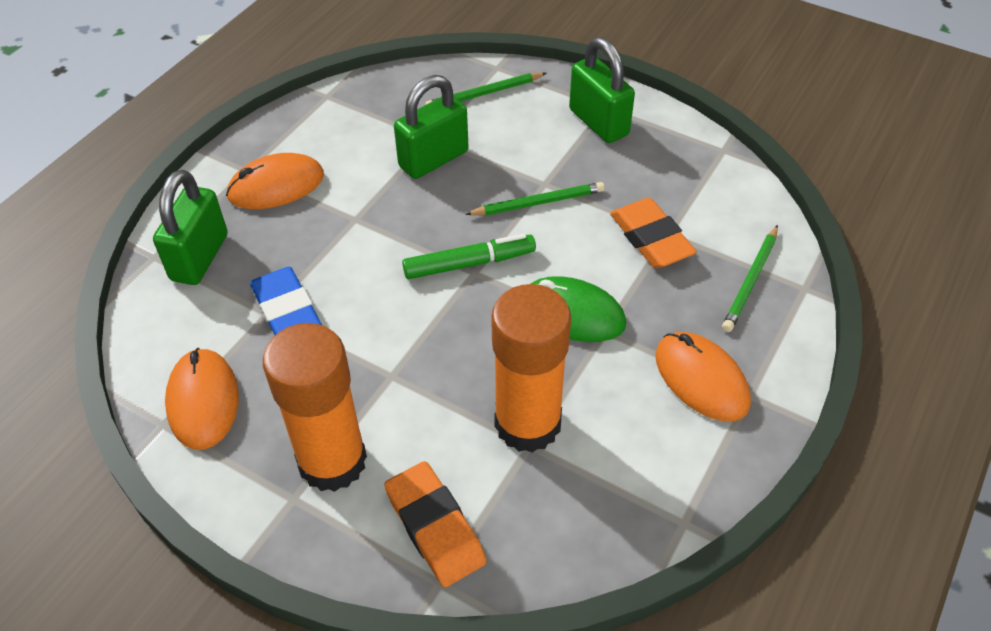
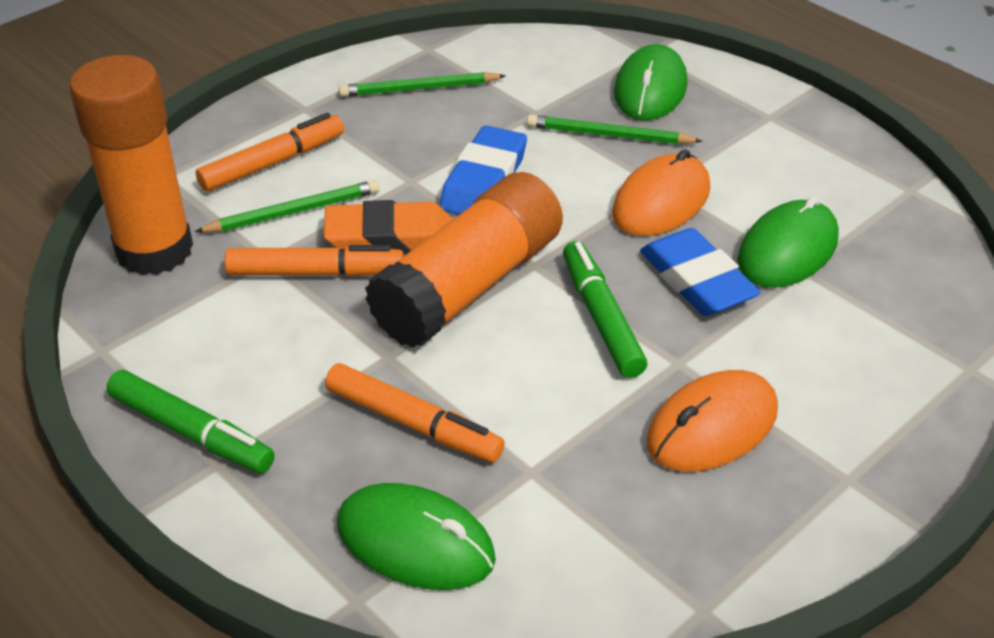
blue eraser: 1 -> 2
green marker: 1 -> 2
green mouse: 1 -> 3
green padlock: 3 -> 0
orange eraser: 2 -> 1
orange marker: 0 -> 3
orange mouse: 3 -> 2

